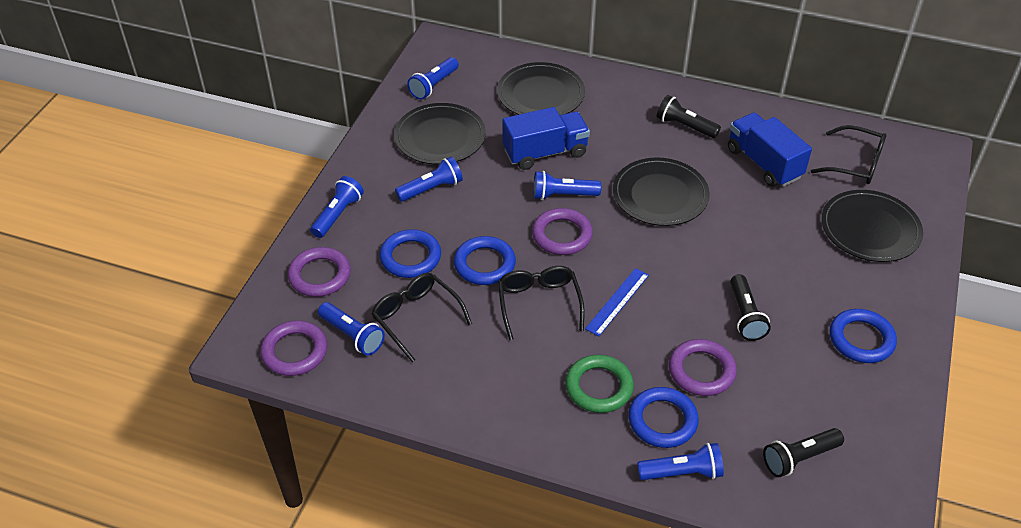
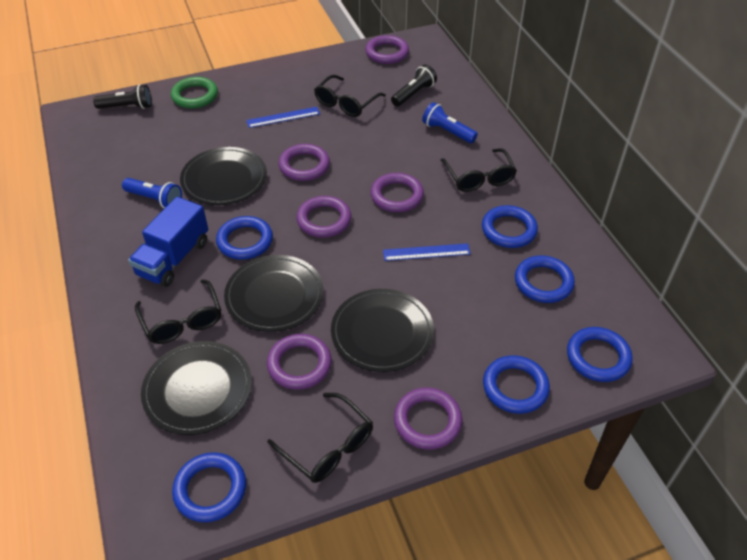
black flashlight: 3 -> 2
black glasses: 3 -> 4
blue flashlight: 6 -> 2
blue ring: 4 -> 6
blue ruler: 1 -> 2
blue truck: 2 -> 1
purple ring: 4 -> 6

